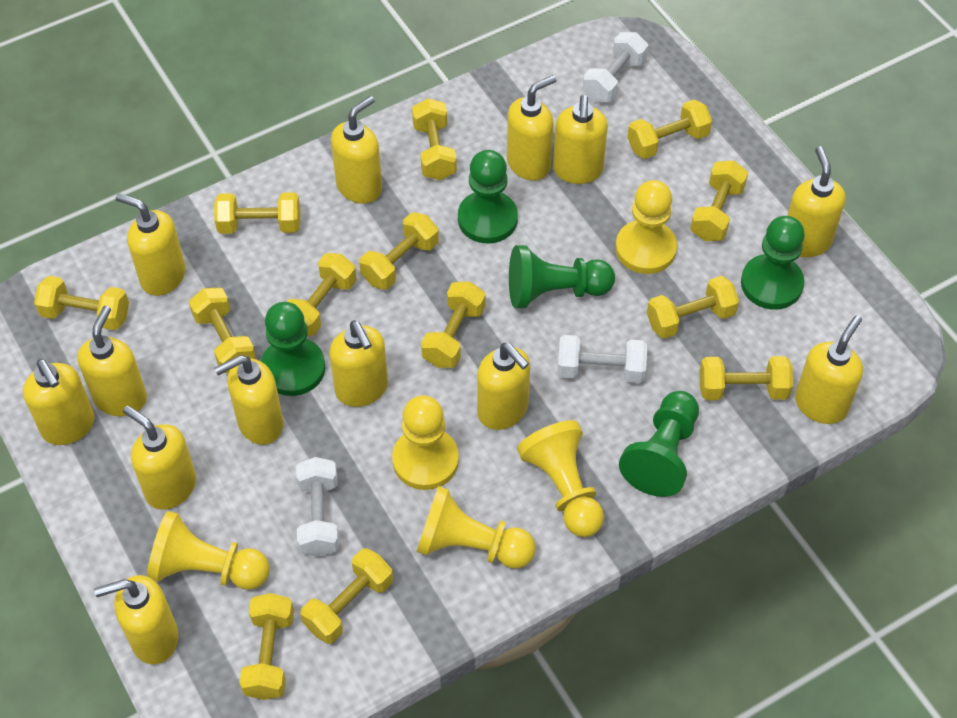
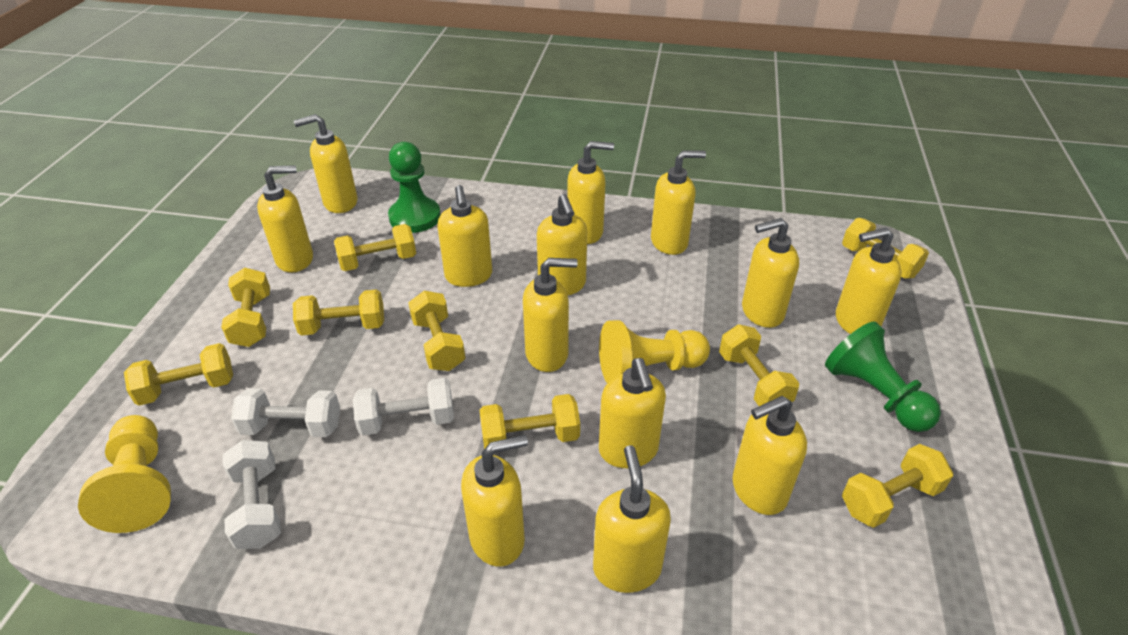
green pawn: 5 -> 2
yellow dumbbell: 13 -> 9
yellow pawn: 5 -> 2

